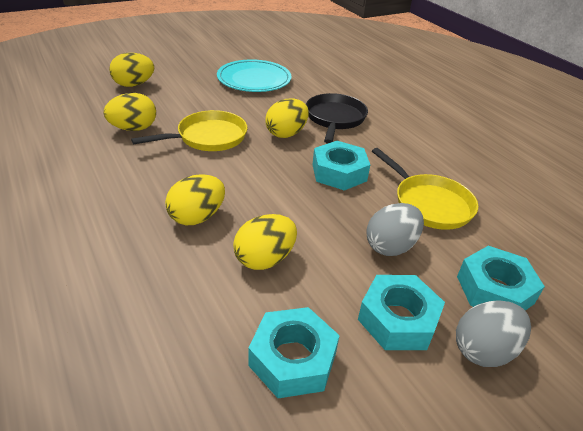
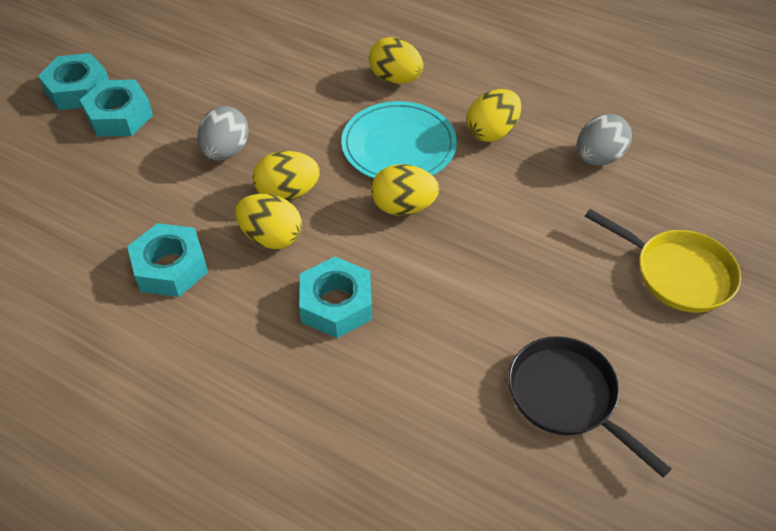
yellow pan: 2 -> 1

